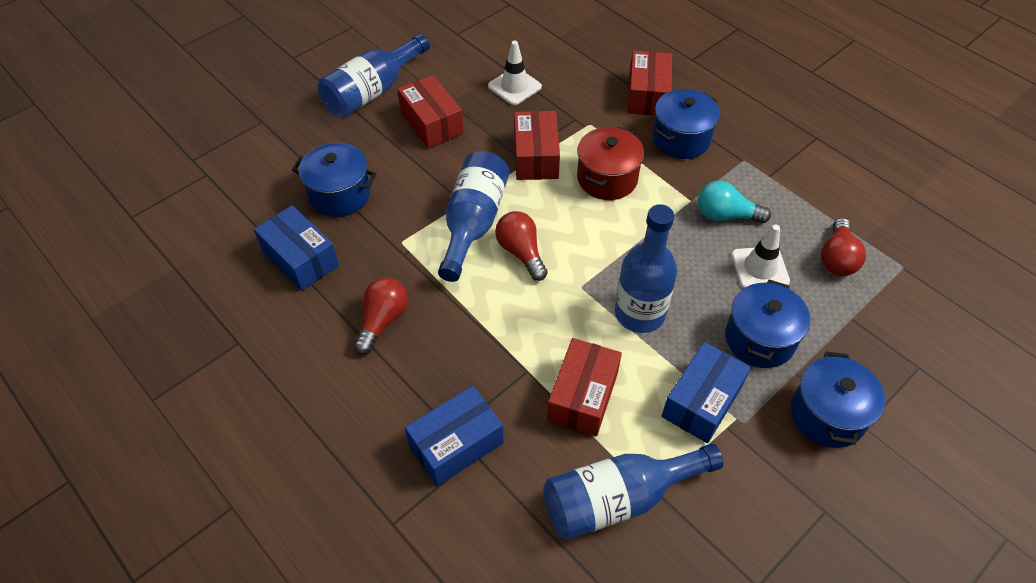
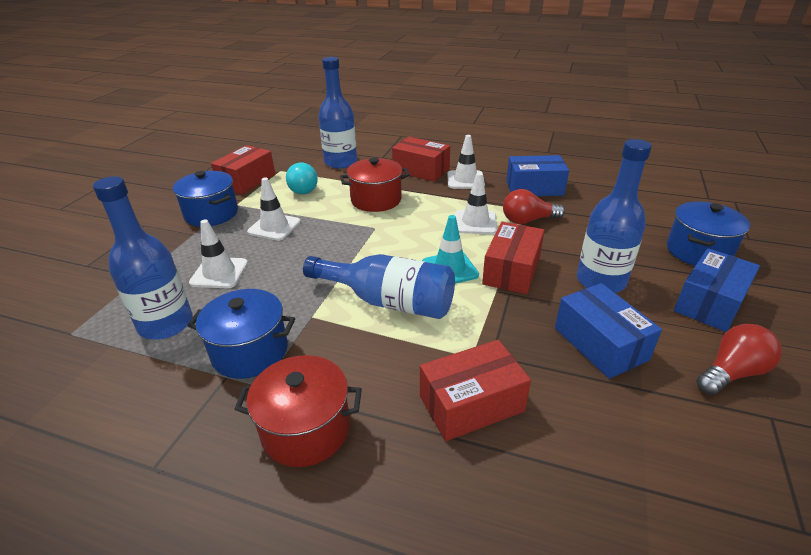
blue pot: 4 -> 3
red light bulb: 3 -> 2
red pot: 1 -> 2
turquoise traffic cone: 0 -> 1
white traffic cone: 2 -> 4

